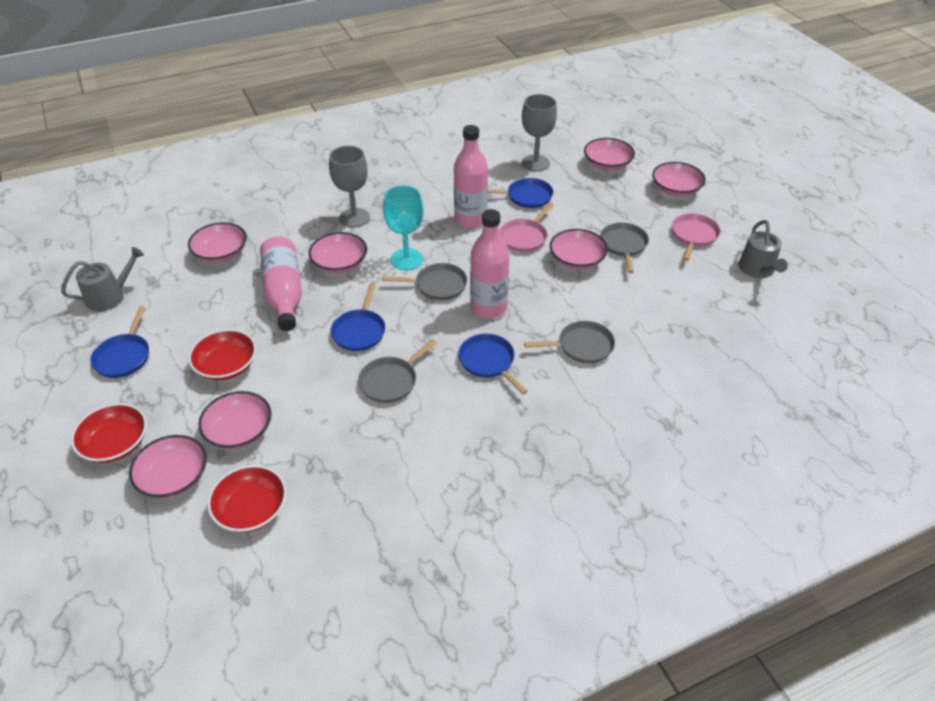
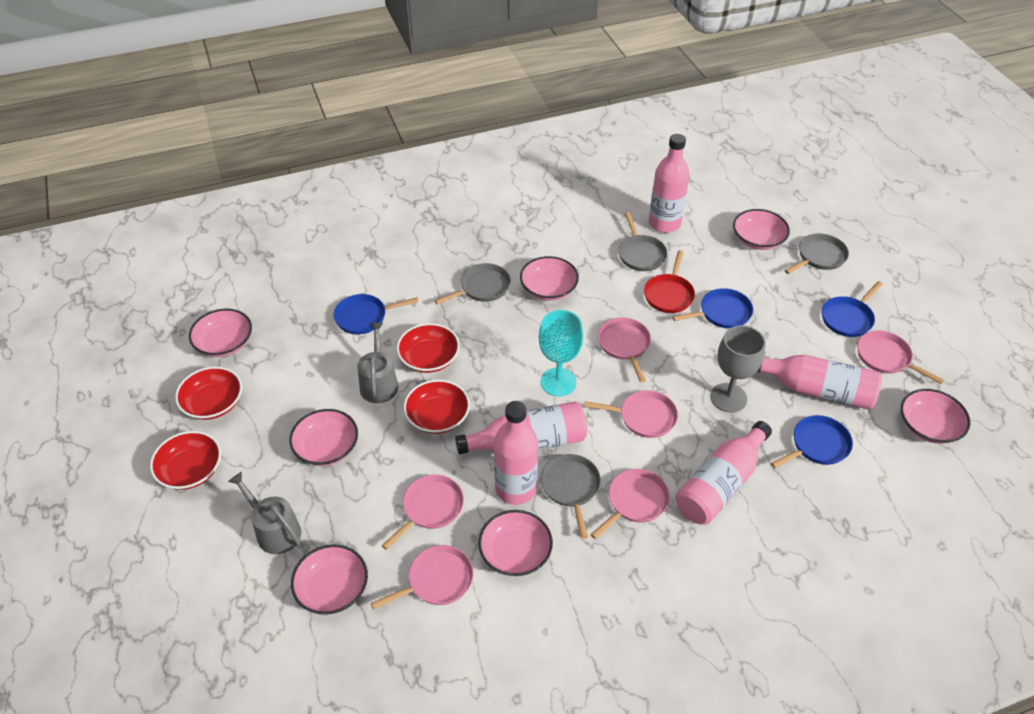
grey goblet: 2 -> 1
pink bottle: 3 -> 5
pink pan: 2 -> 6
red bowl: 3 -> 4
red pan: 0 -> 1

